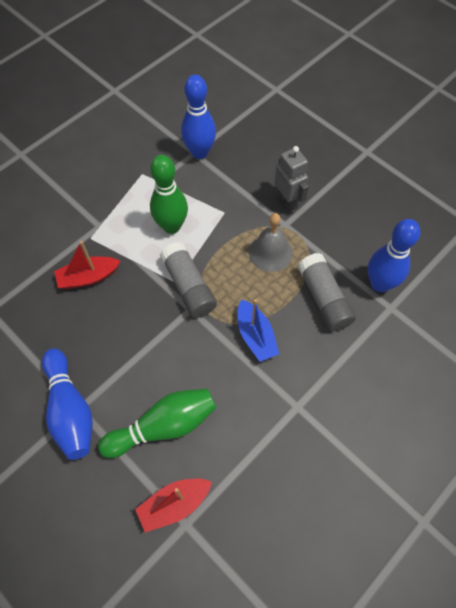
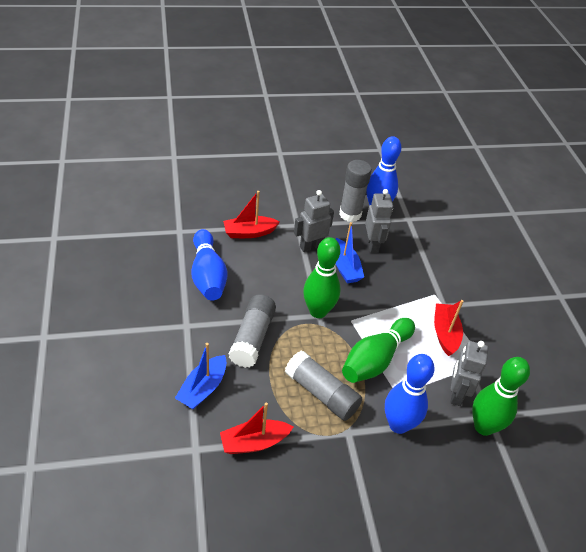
blue boat: 1 -> 2
green bowling pin: 2 -> 3
grey bell: 1 -> 0
grey glue stick: 2 -> 3
grey robot: 1 -> 3
red boat: 2 -> 3

